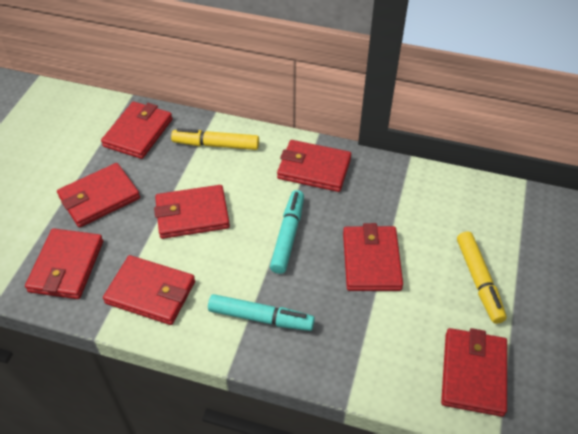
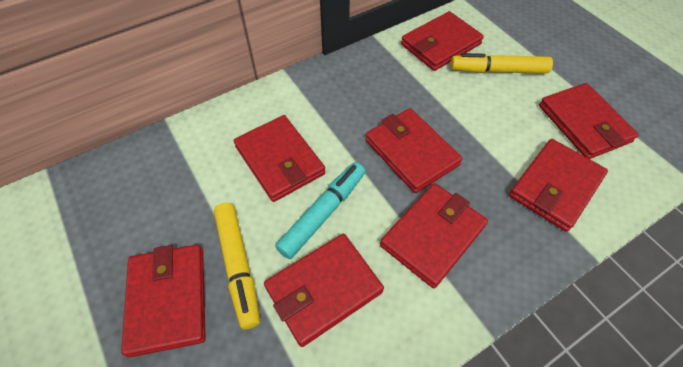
turquoise marker: 2 -> 1

